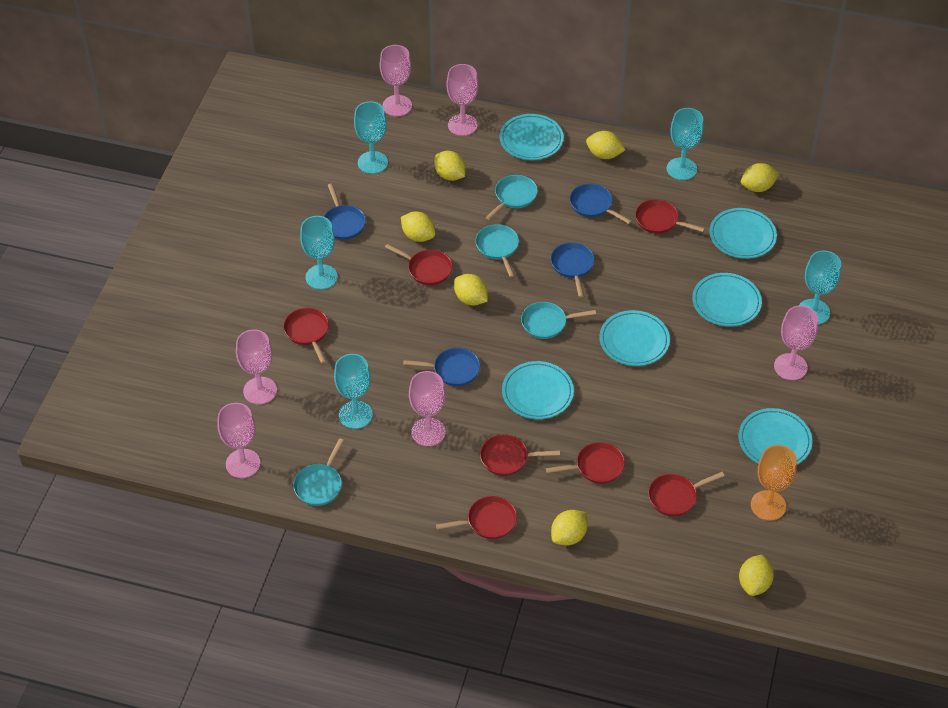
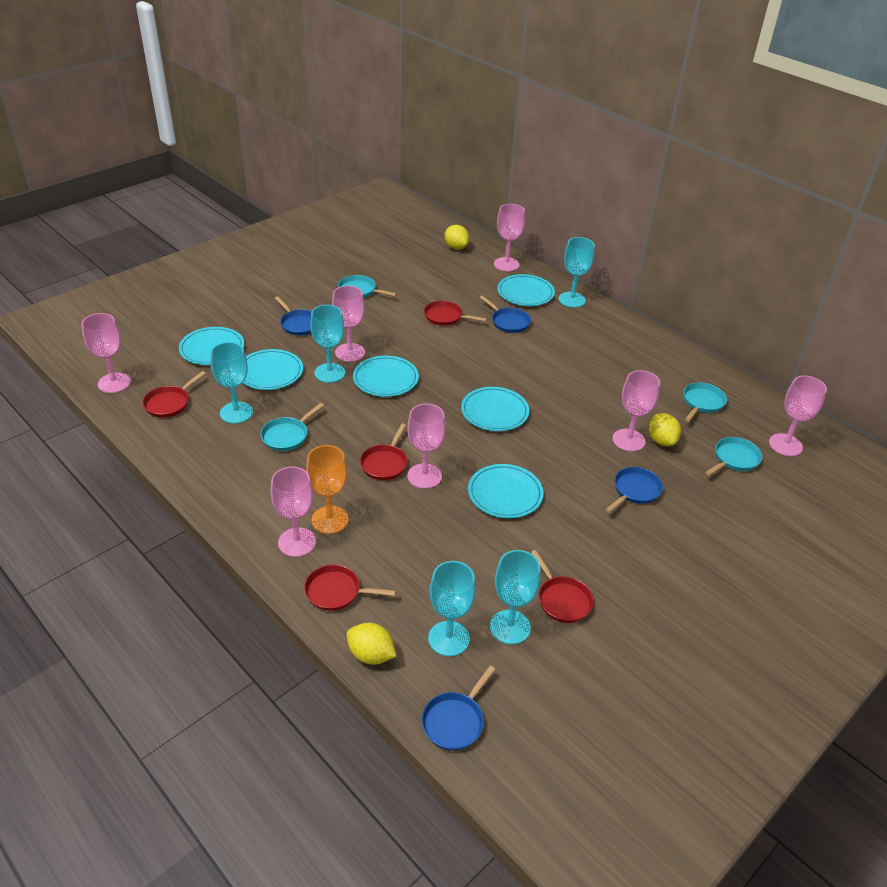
pink goblet: 6 -> 7
red pan: 7 -> 5
yellow lemon: 7 -> 3

